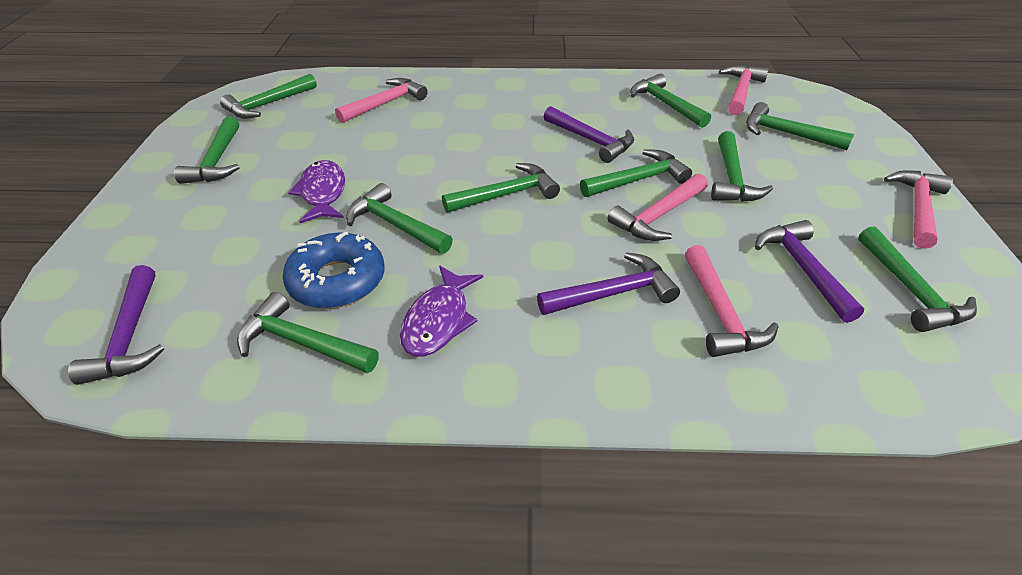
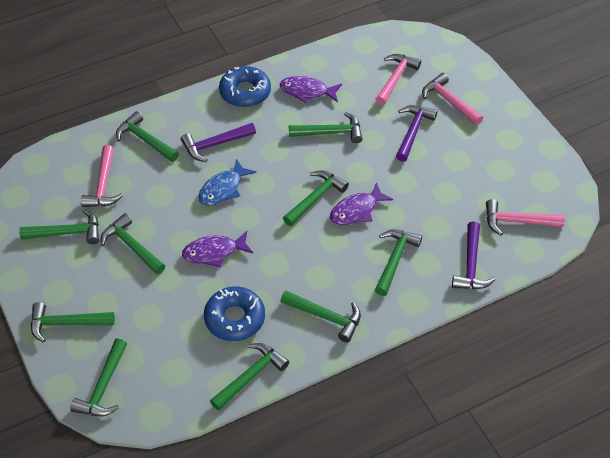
blue donut: 1 -> 2
blue fish: 0 -> 1
pink hammer: 5 -> 4
purple fish: 2 -> 3
purple hammer: 4 -> 3

